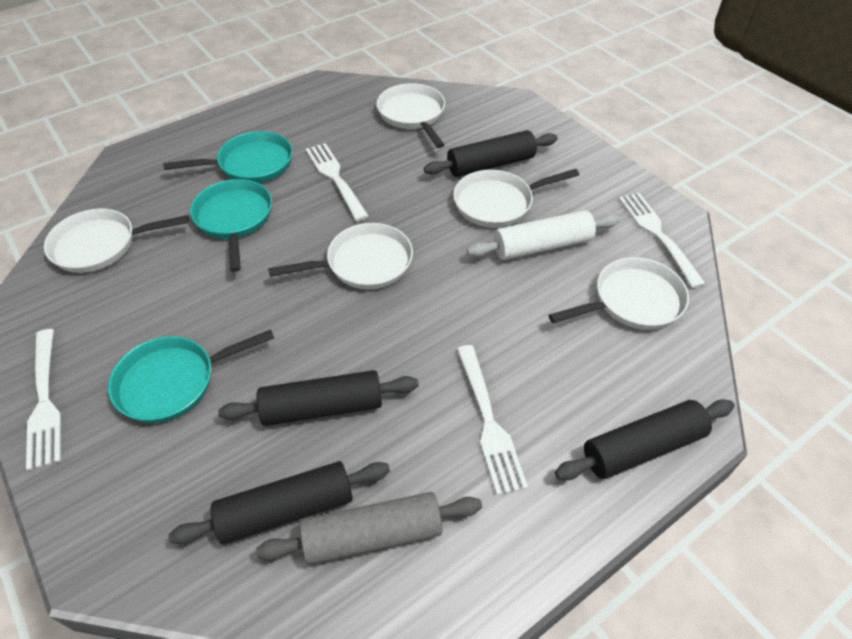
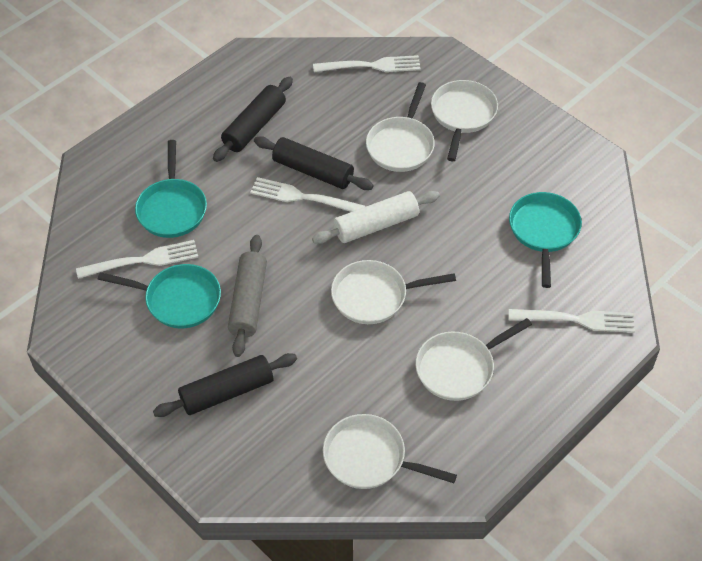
black rolling pin: 4 -> 3

